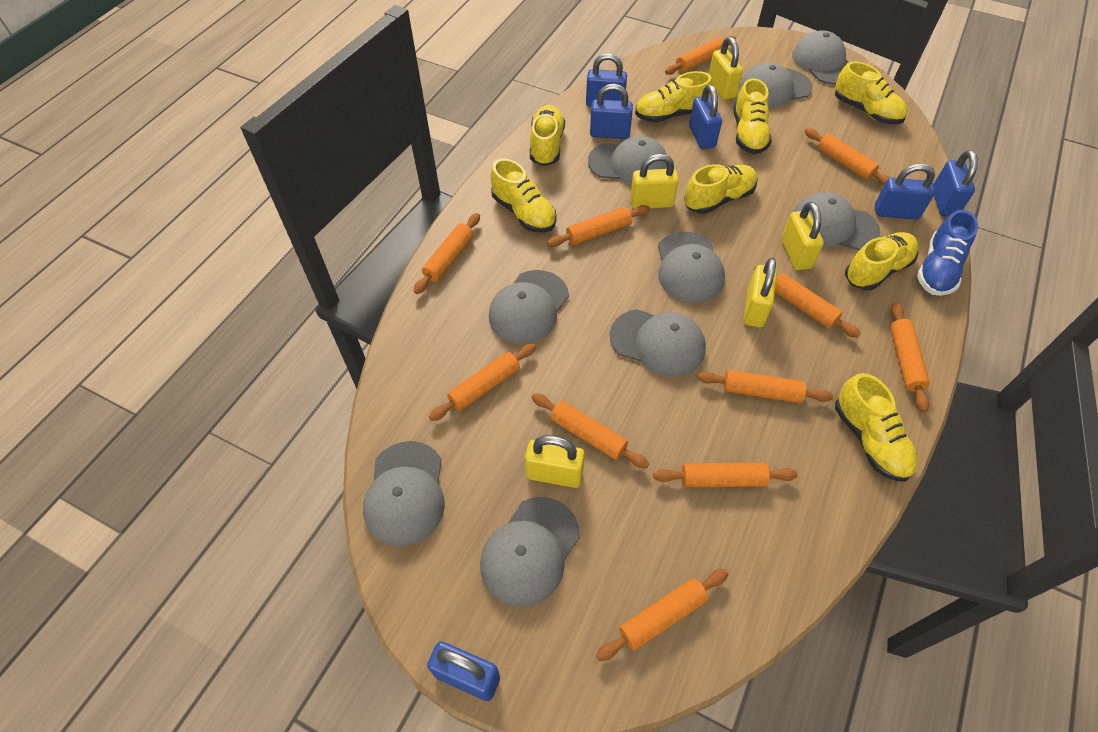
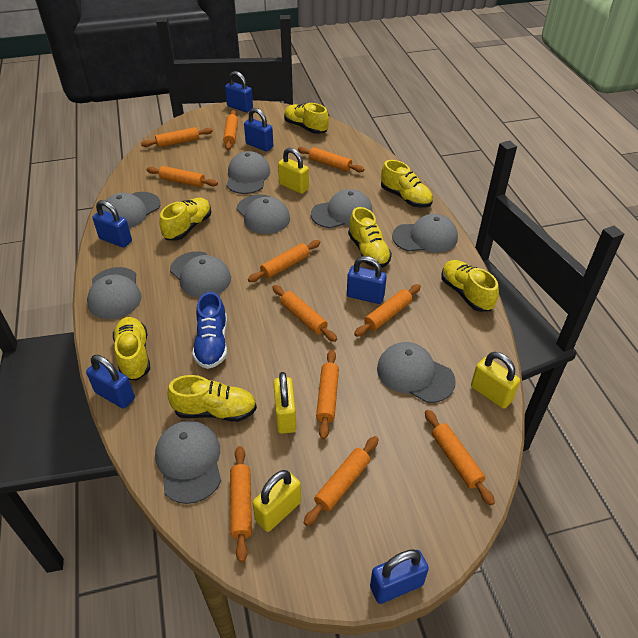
yellow padlock: 5 -> 4
yellow shoe: 8 -> 7

